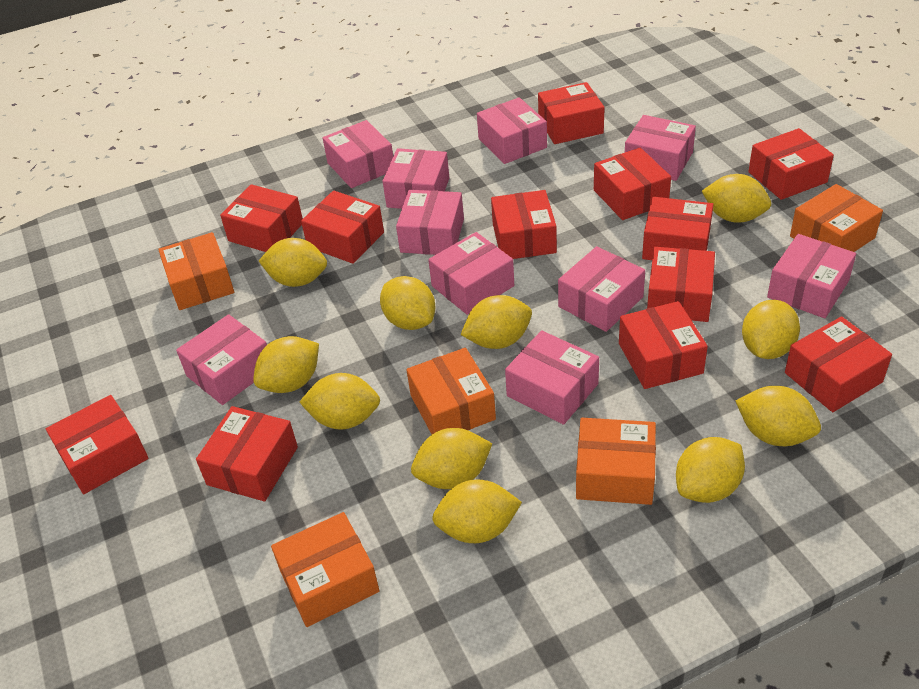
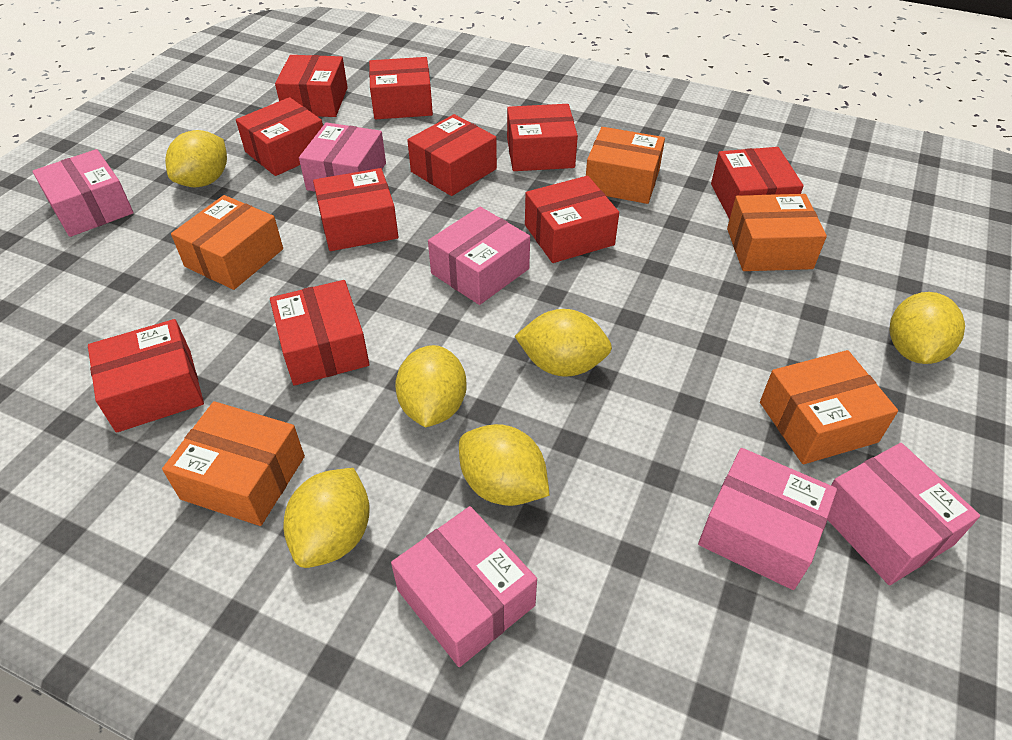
pink box: 10 -> 6
red box: 12 -> 10
yellow lemon: 11 -> 6

